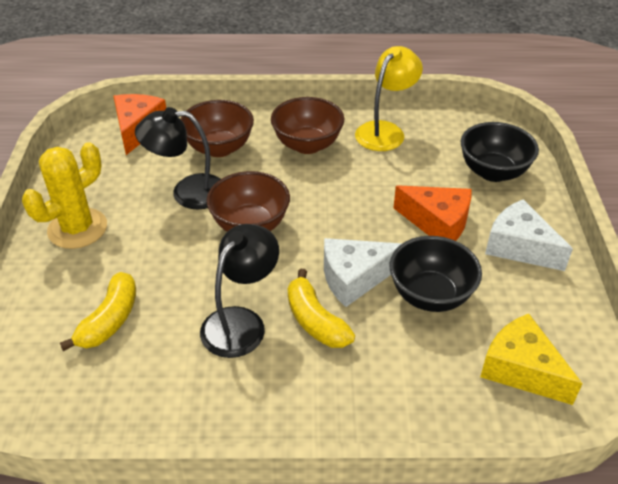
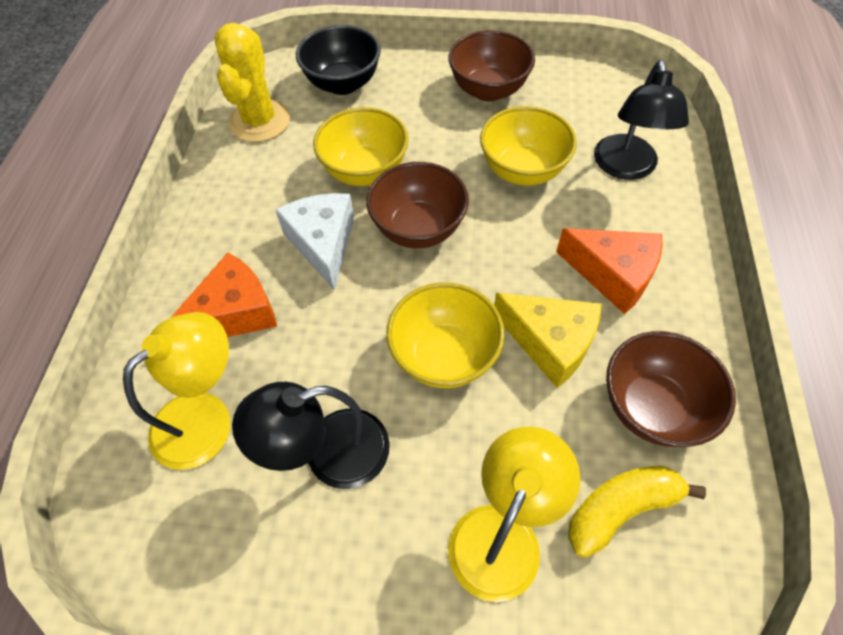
black bowl: 2 -> 1
white cheese: 2 -> 1
yellow banana: 2 -> 1
yellow bowl: 0 -> 3
yellow lamp: 1 -> 2

